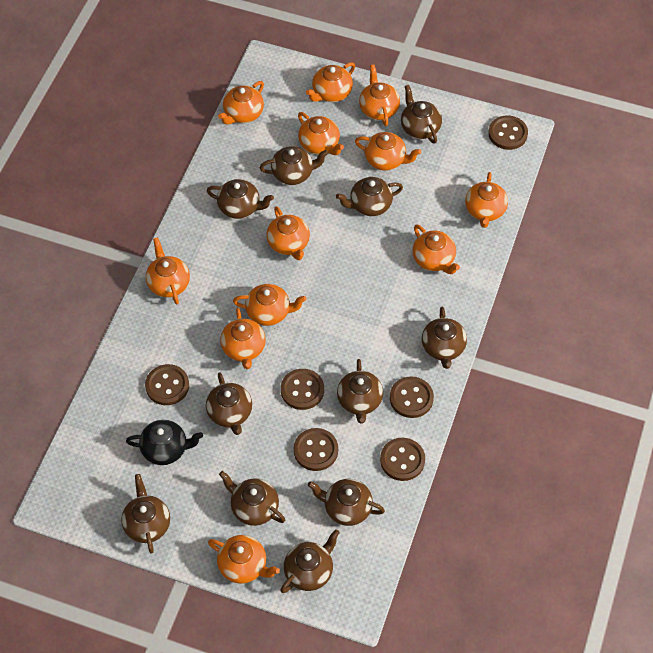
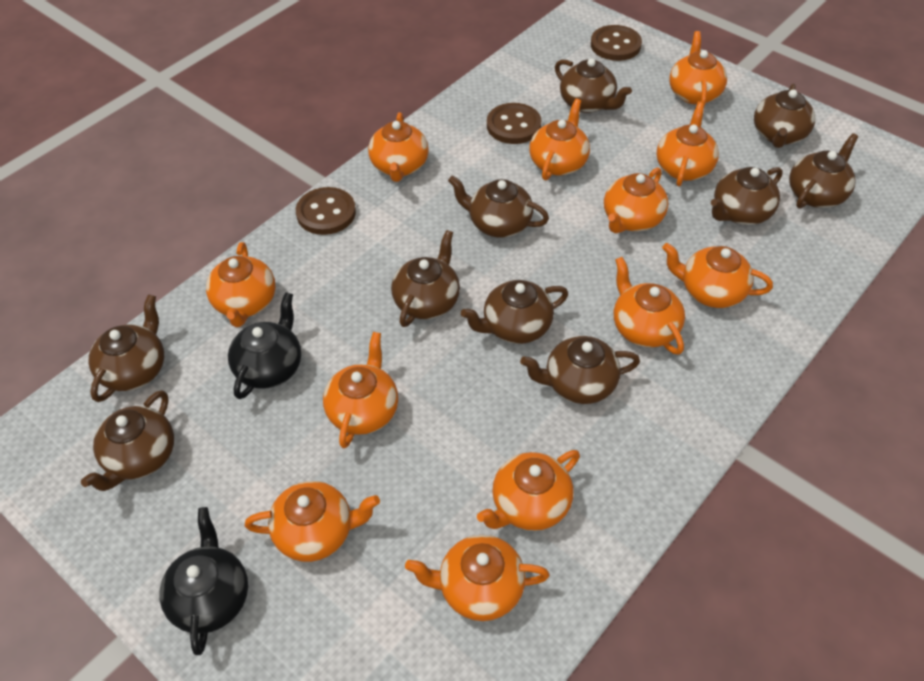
black teapot: 1 -> 2
brown button: 6 -> 3
brown teapot: 11 -> 10

